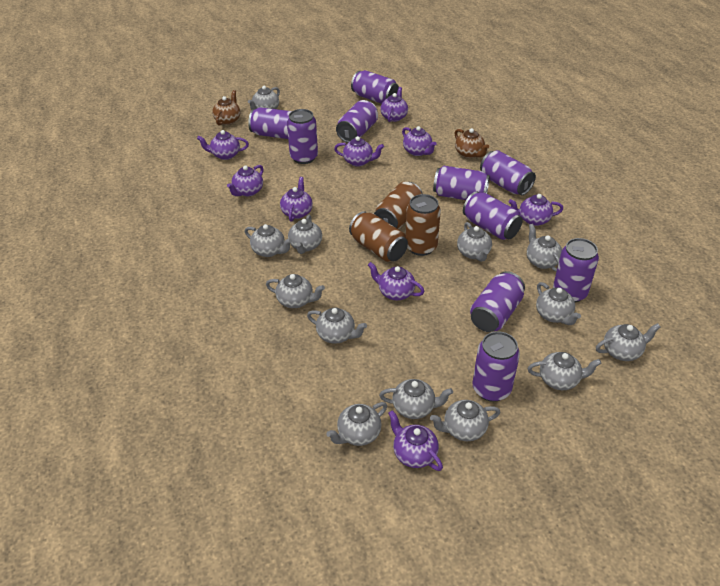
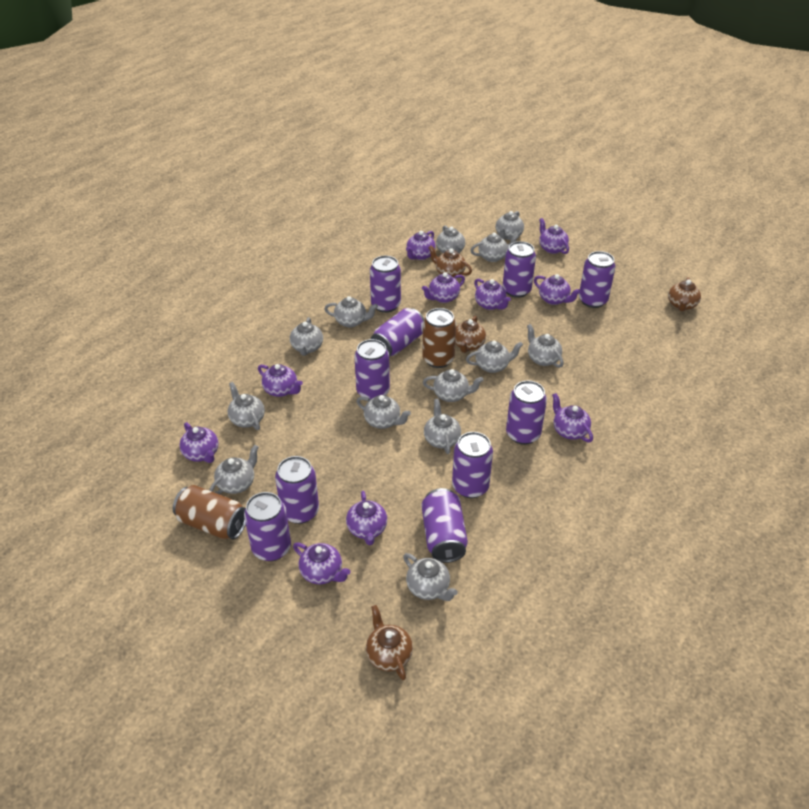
brown can: 3 -> 2
brown teapot: 2 -> 4
purple teapot: 9 -> 10

